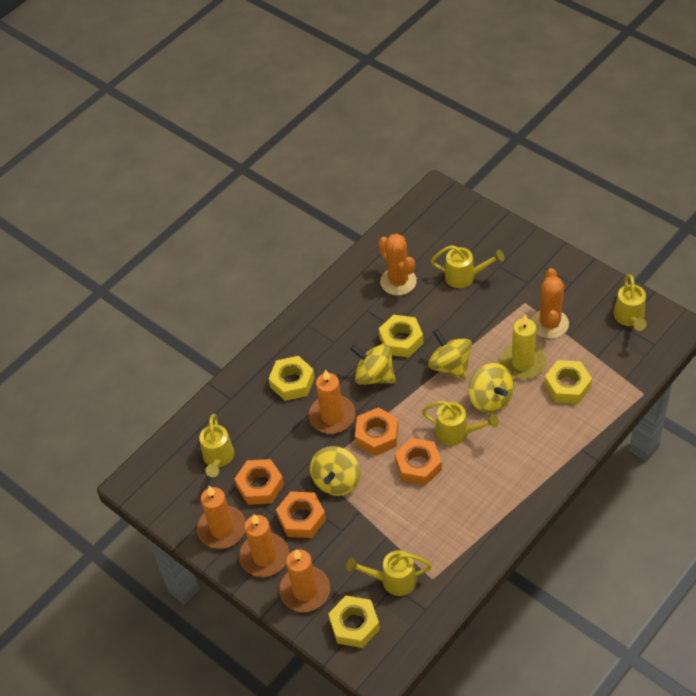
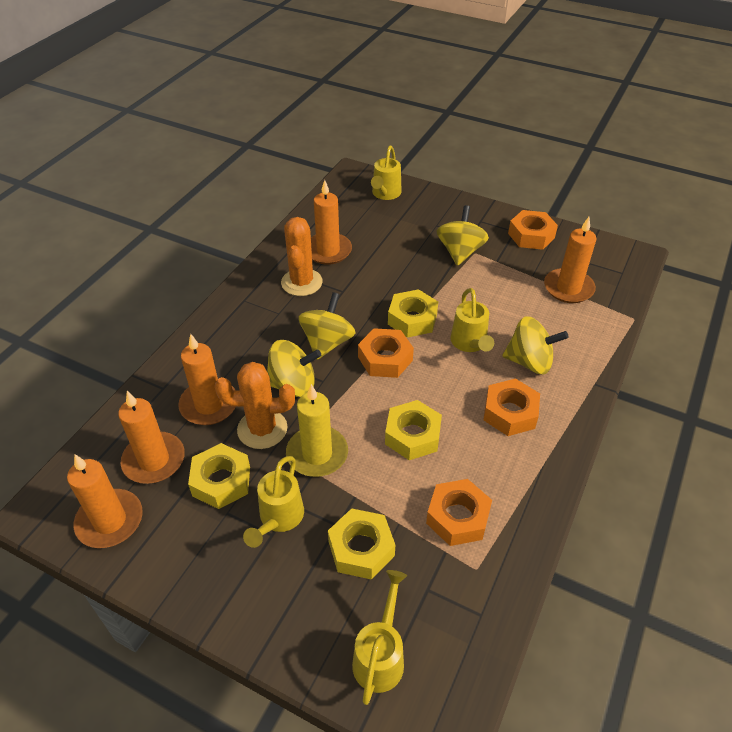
orange candle: 4 -> 5
yellow watering can: 5 -> 4

